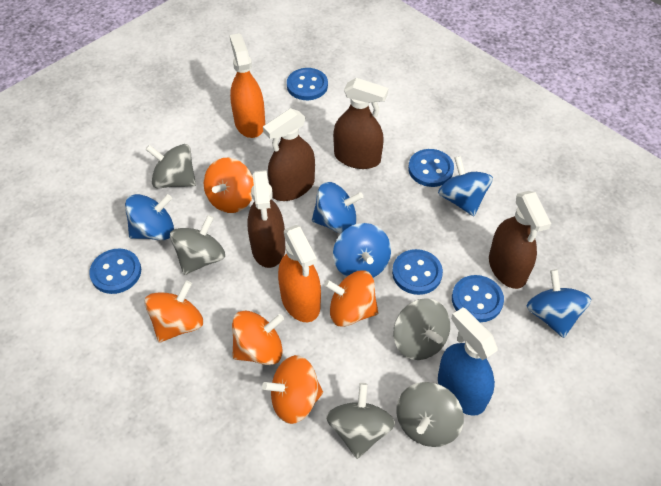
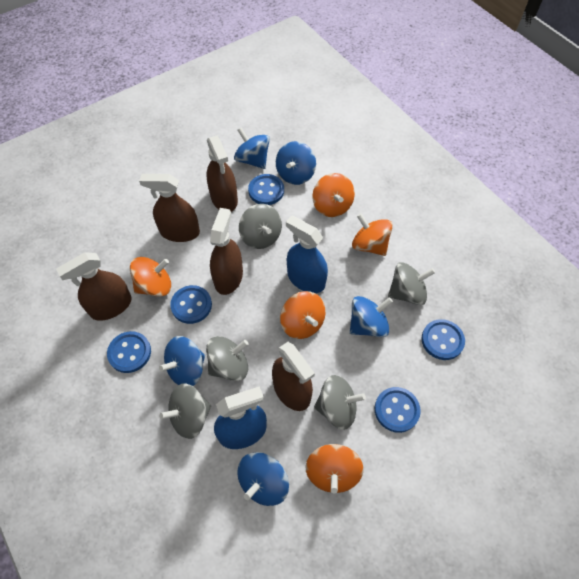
blue spray bottle: 1 -> 2
brown spray bottle: 4 -> 5
orange spray bottle: 2 -> 0

